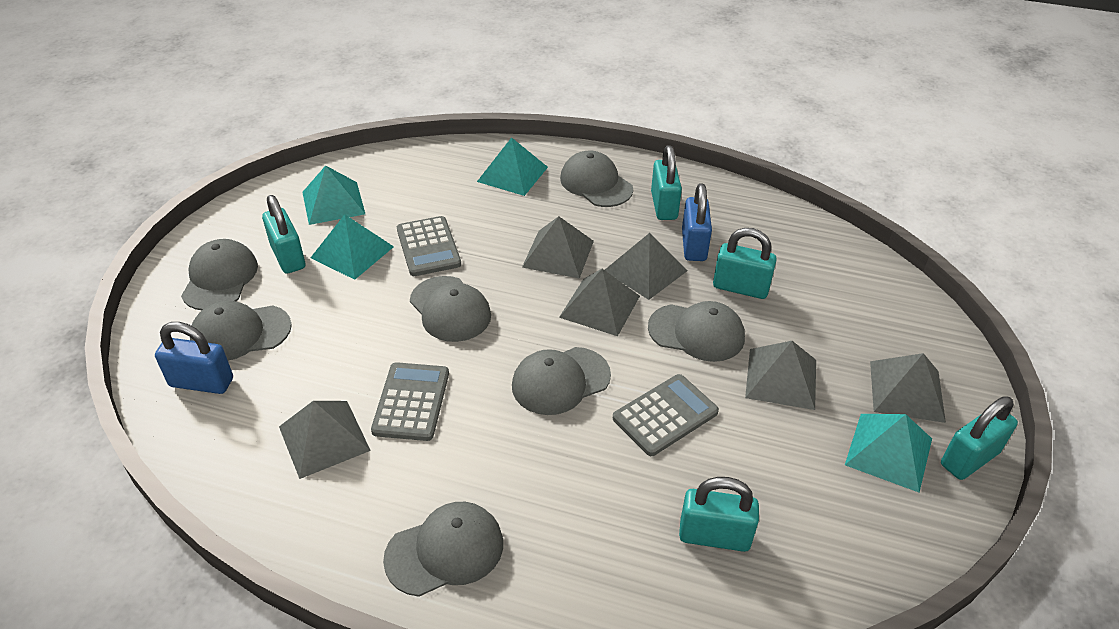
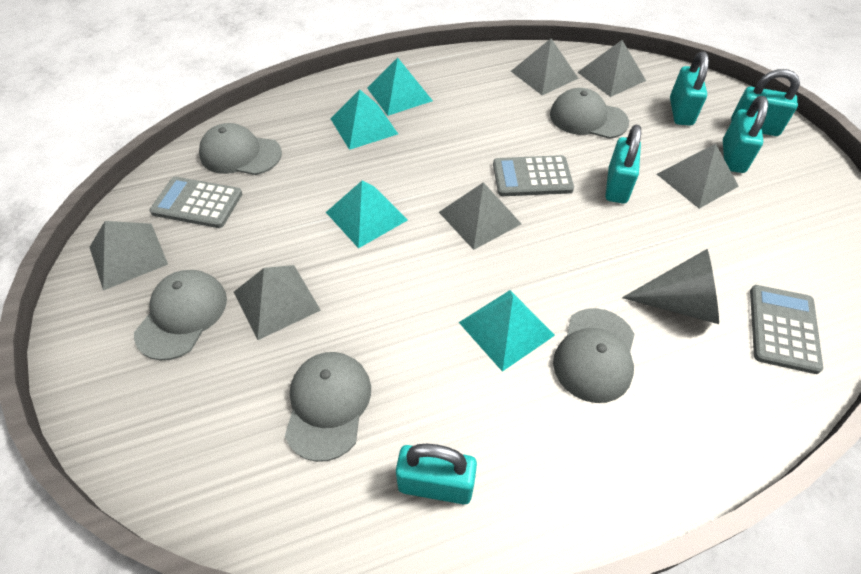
blue padlock: 2 -> 0
grey cap: 7 -> 5
grey cone: 0 -> 1

